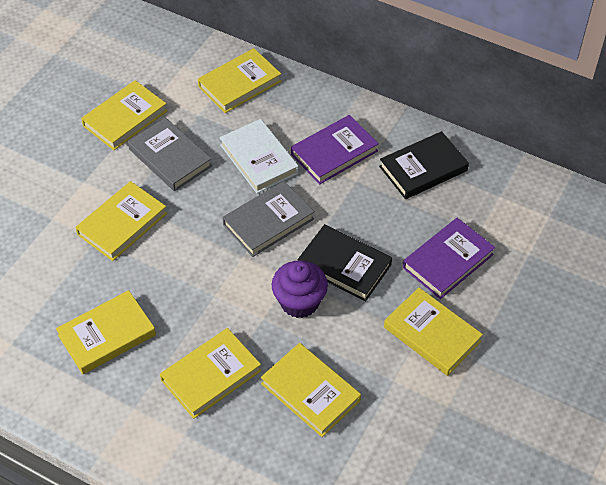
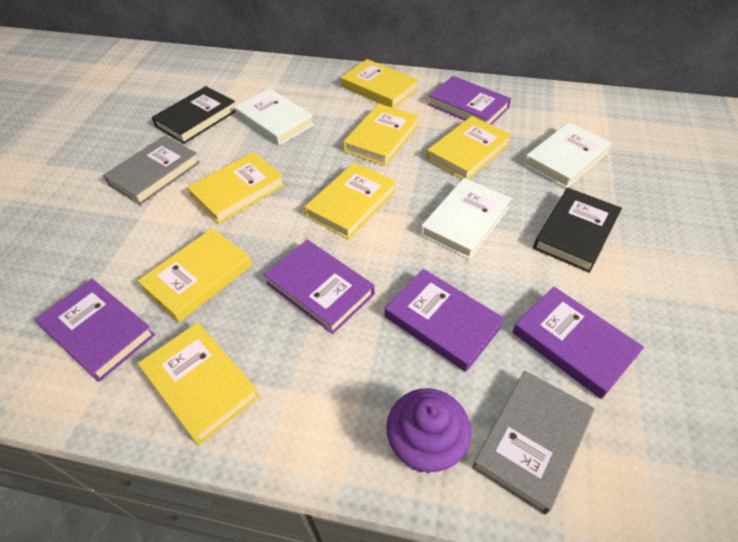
purple book: 2 -> 5
white book: 1 -> 3

